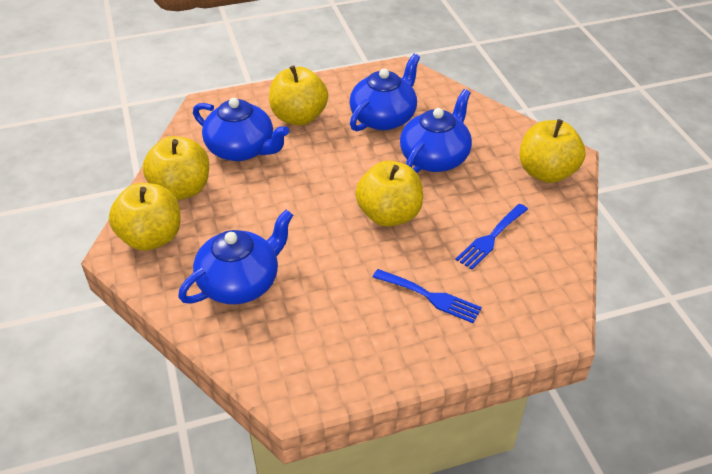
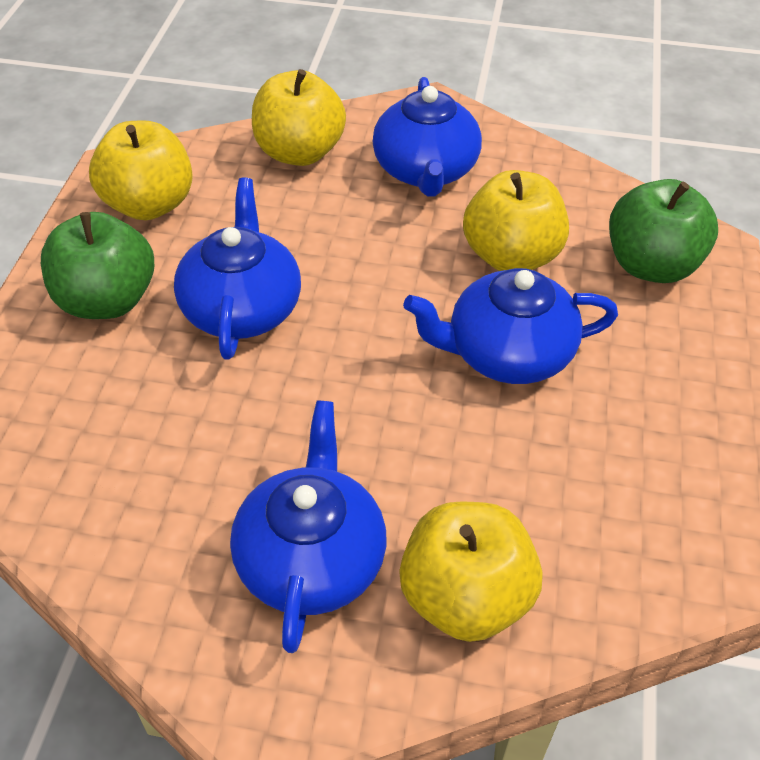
blue fork: 2 -> 0
green apple: 0 -> 2
yellow apple: 5 -> 4

